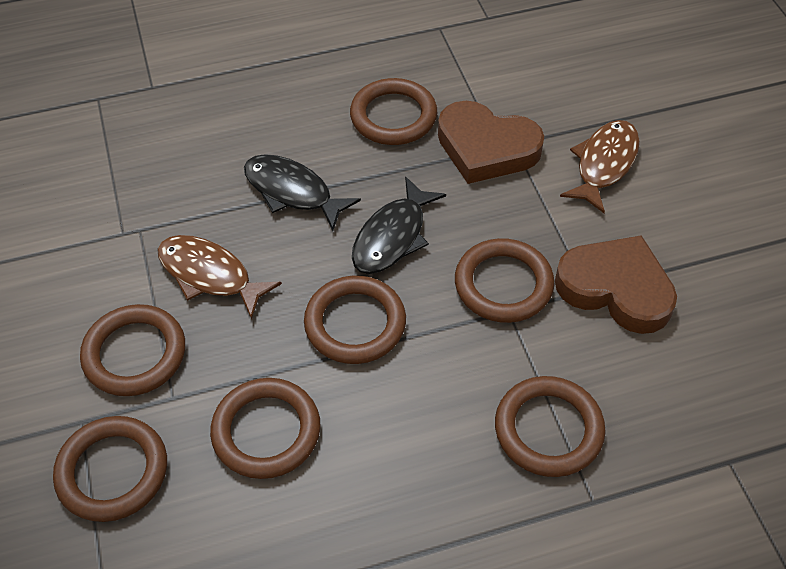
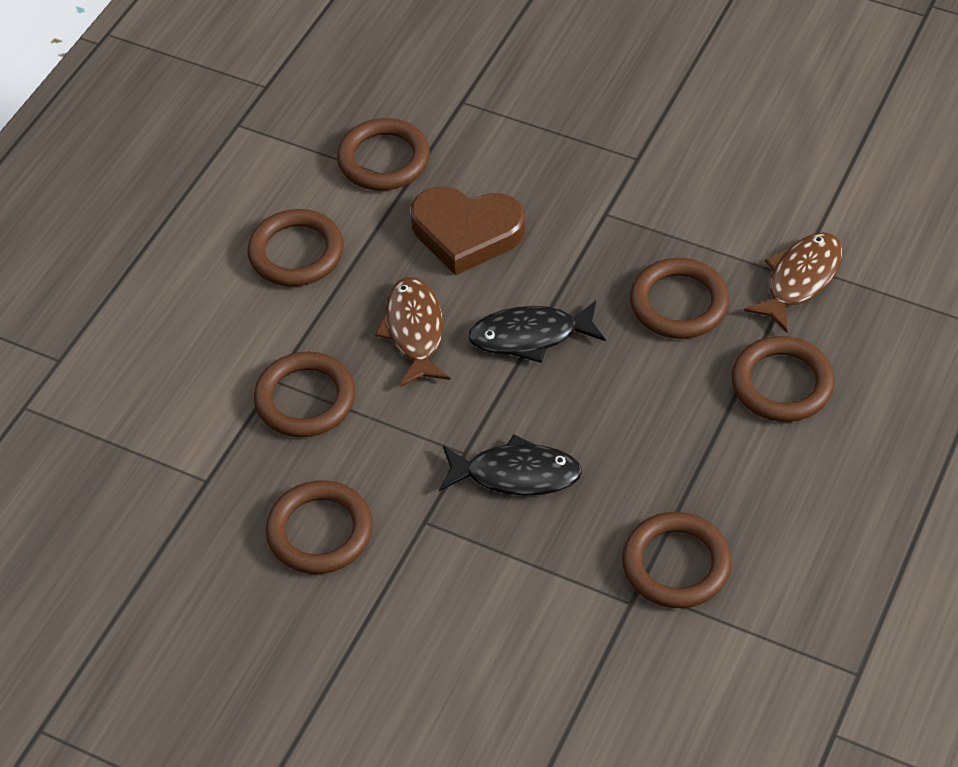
brown heart: 2 -> 1

